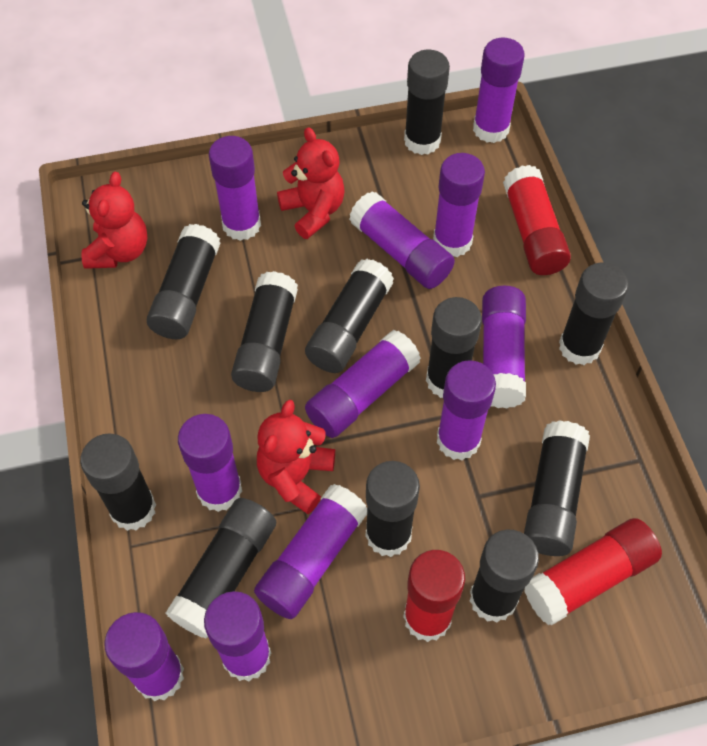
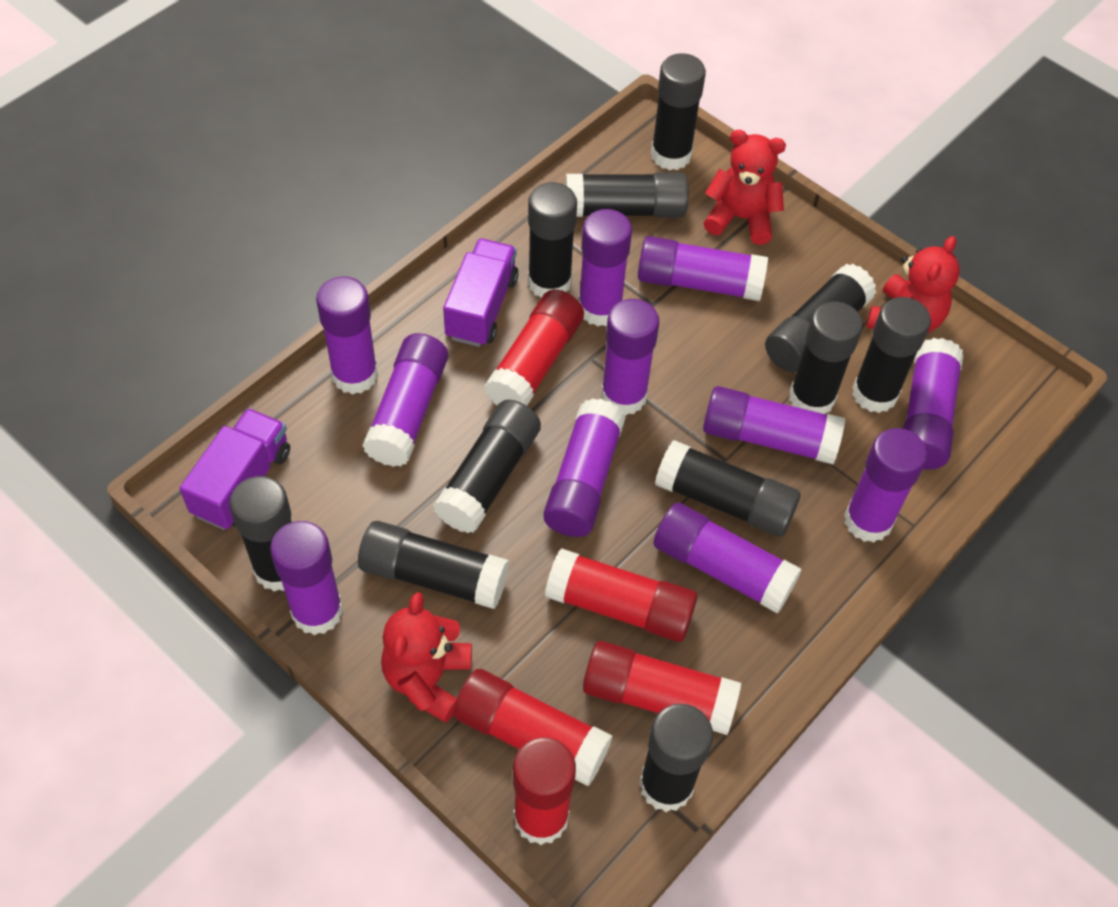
purple truck: 0 -> 2
red glue stick: 3 -> 5

